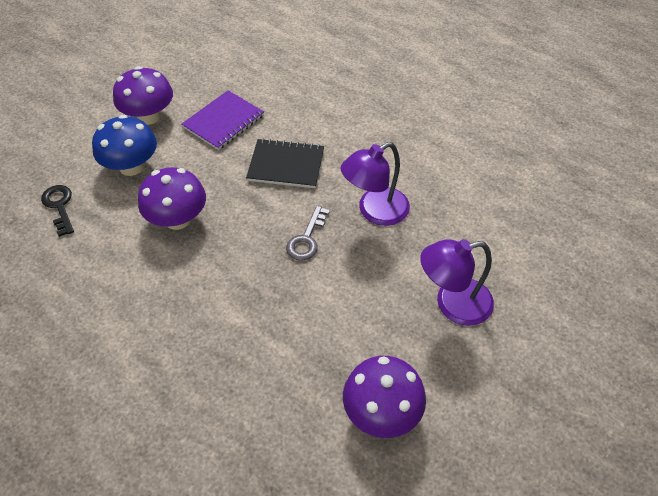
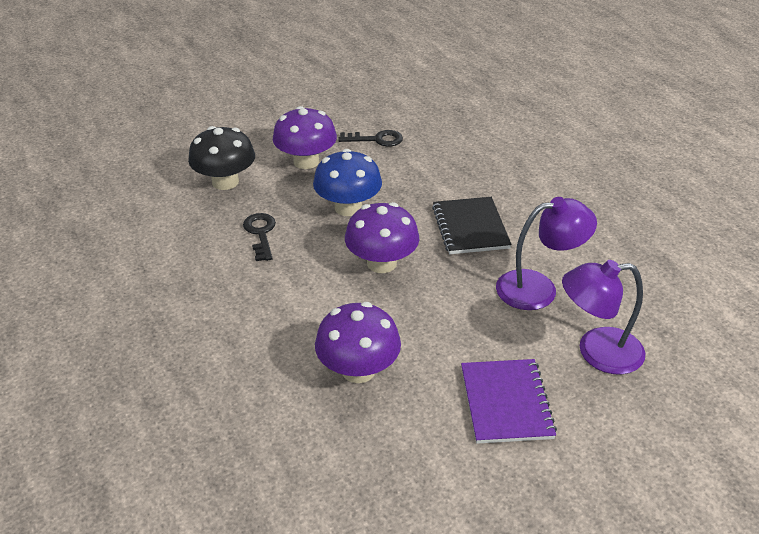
black key: 1 -> 2
black mushroom: 0 -> 1
grey key: 1 -> 0

